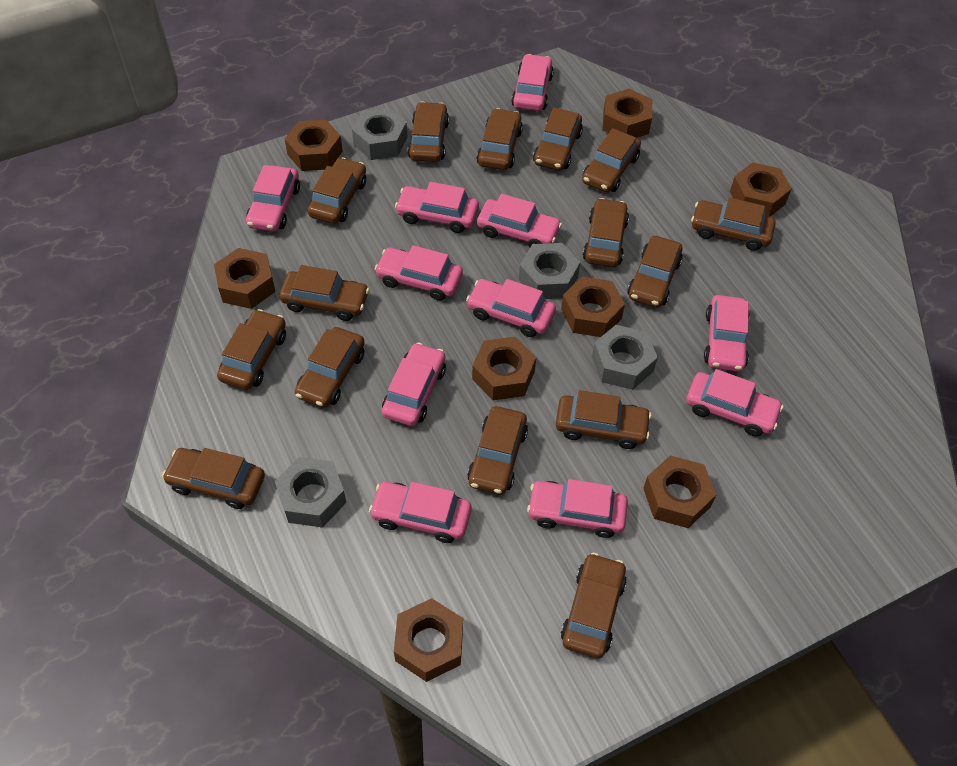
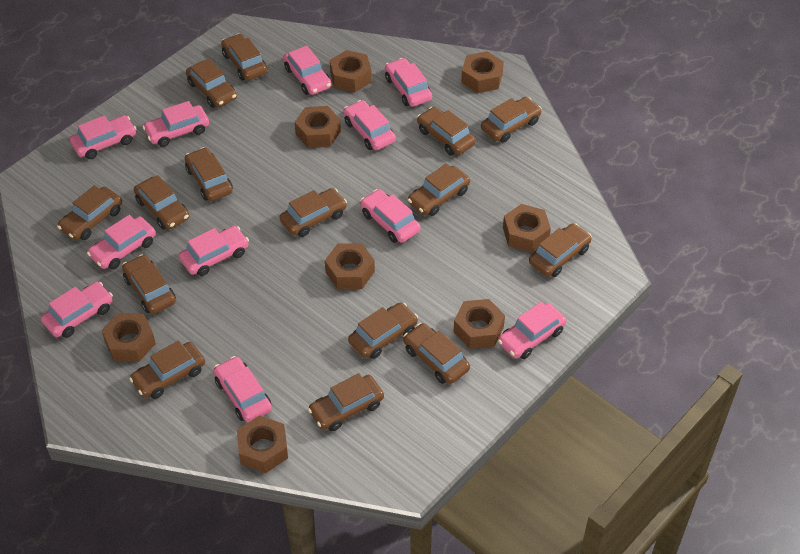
grey nut: 4 -> 0

